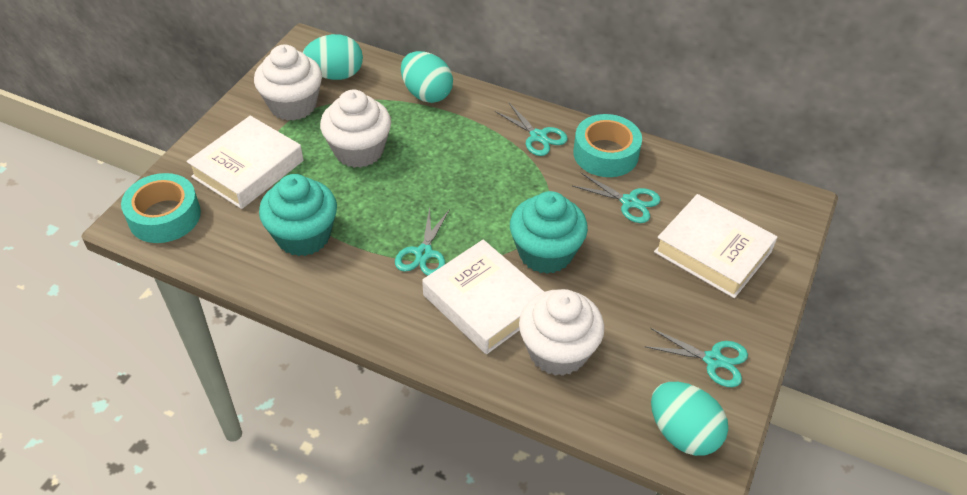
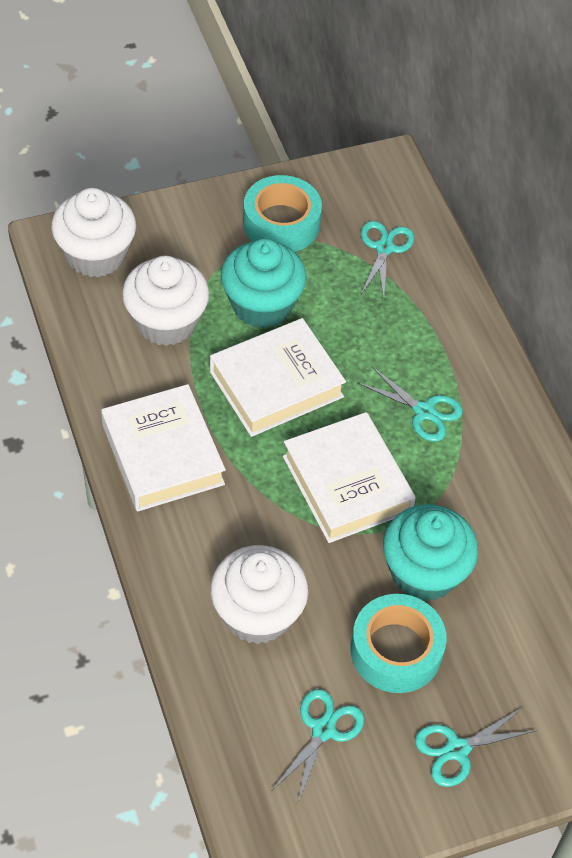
turquoise egg: 3 -> 0

